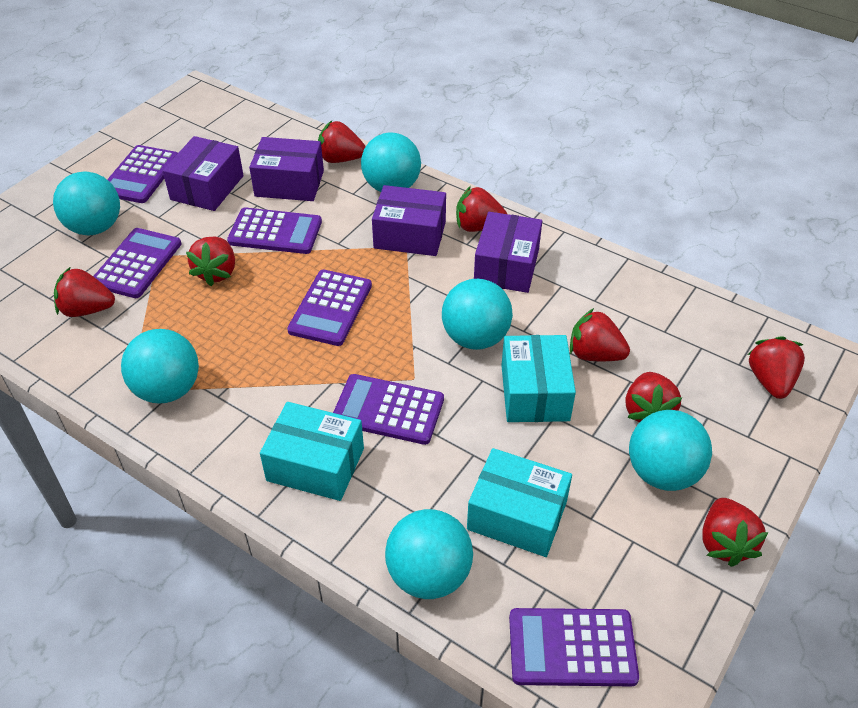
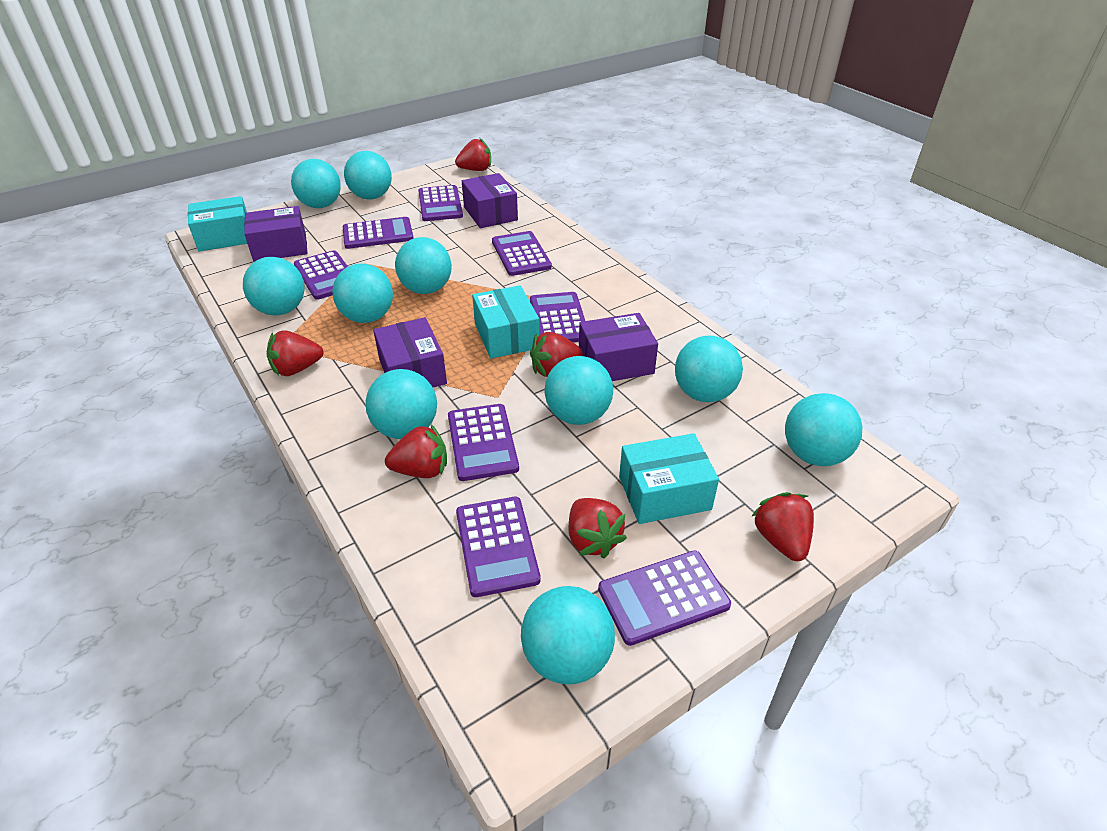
purple calculator: 6 -> 8
red strawberry: 8 -> 6
turquoise ball: 6 -> 10

